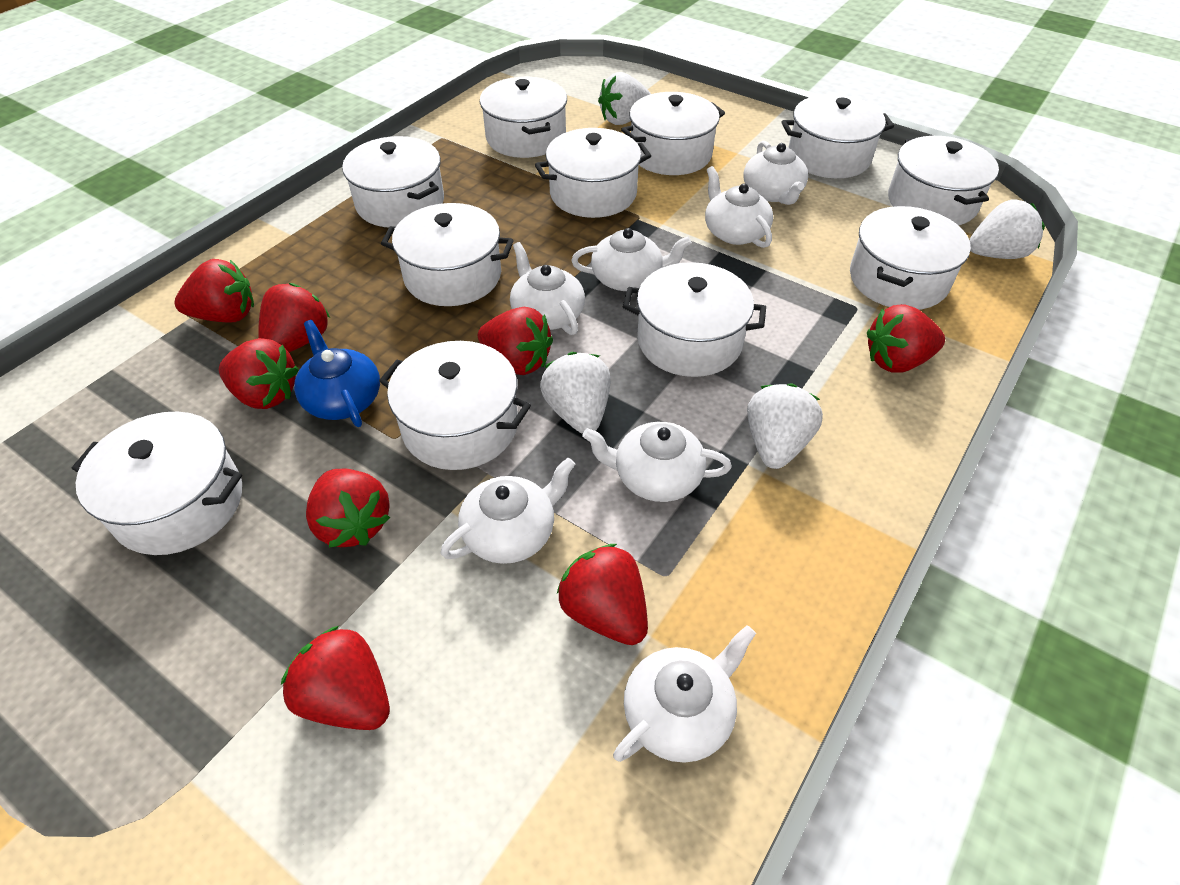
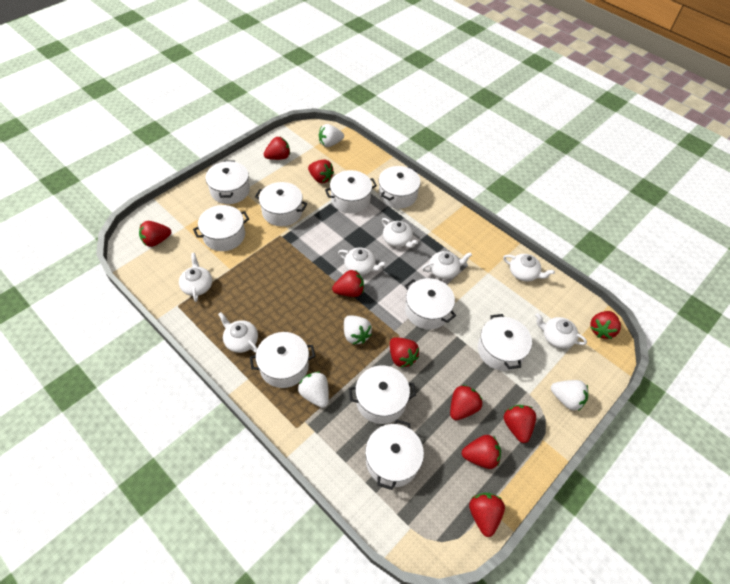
blue teapot: 1 -> 0
red strawberry: 8 -> 10
white pot: 11 -> 10

